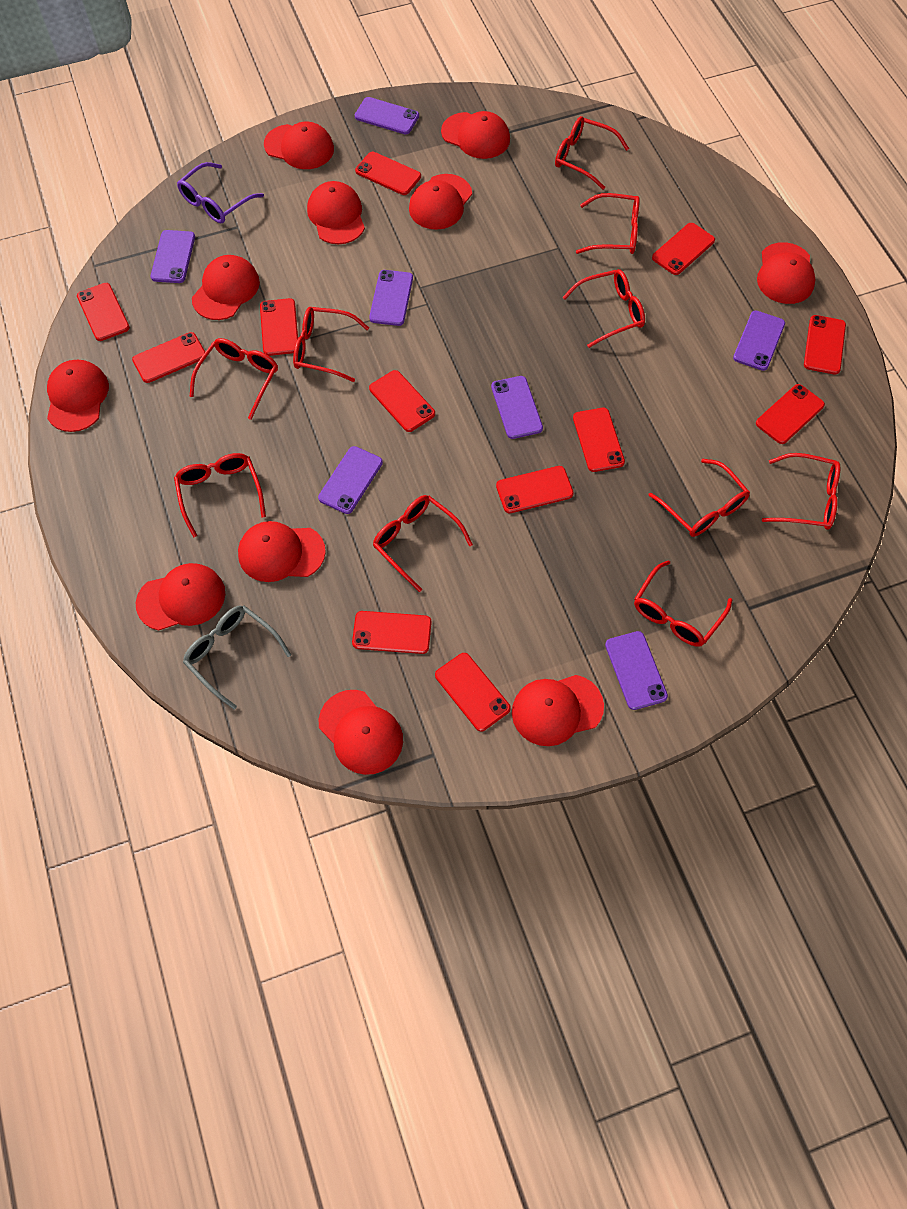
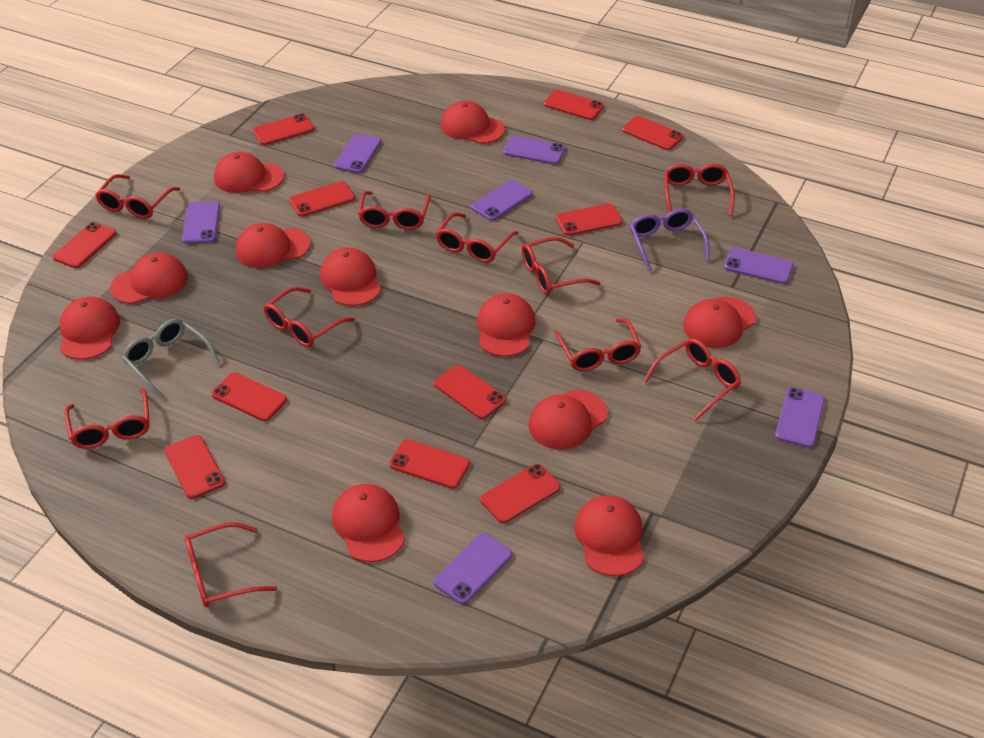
red phone: 12 -> 11

